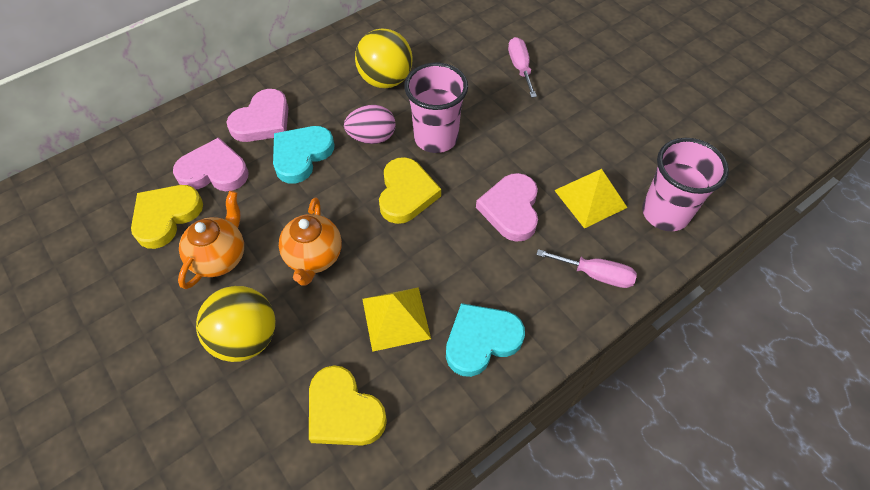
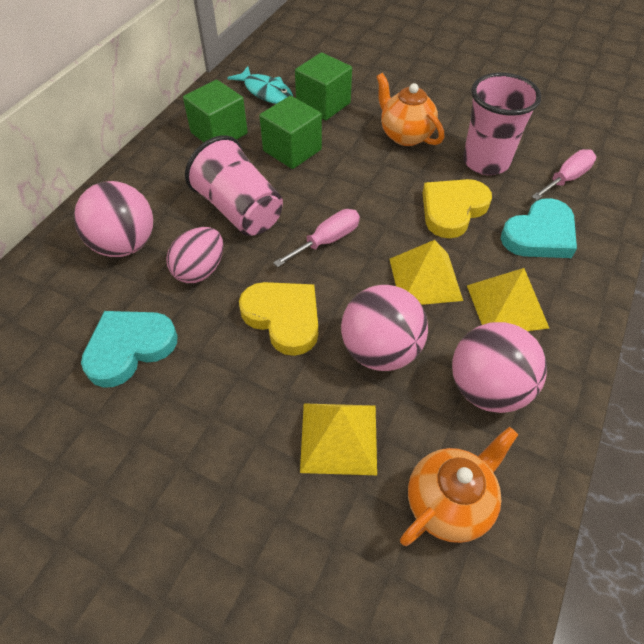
green cube: 0 -> 3
pink ball: 0 -> 3
pink heart: 3 -> 0
turquoise fish: 0 -> 1
yellow ball: 2 -> 0
yellow heart: 3 -> 2
yellow pyramid: 2 -> 3

